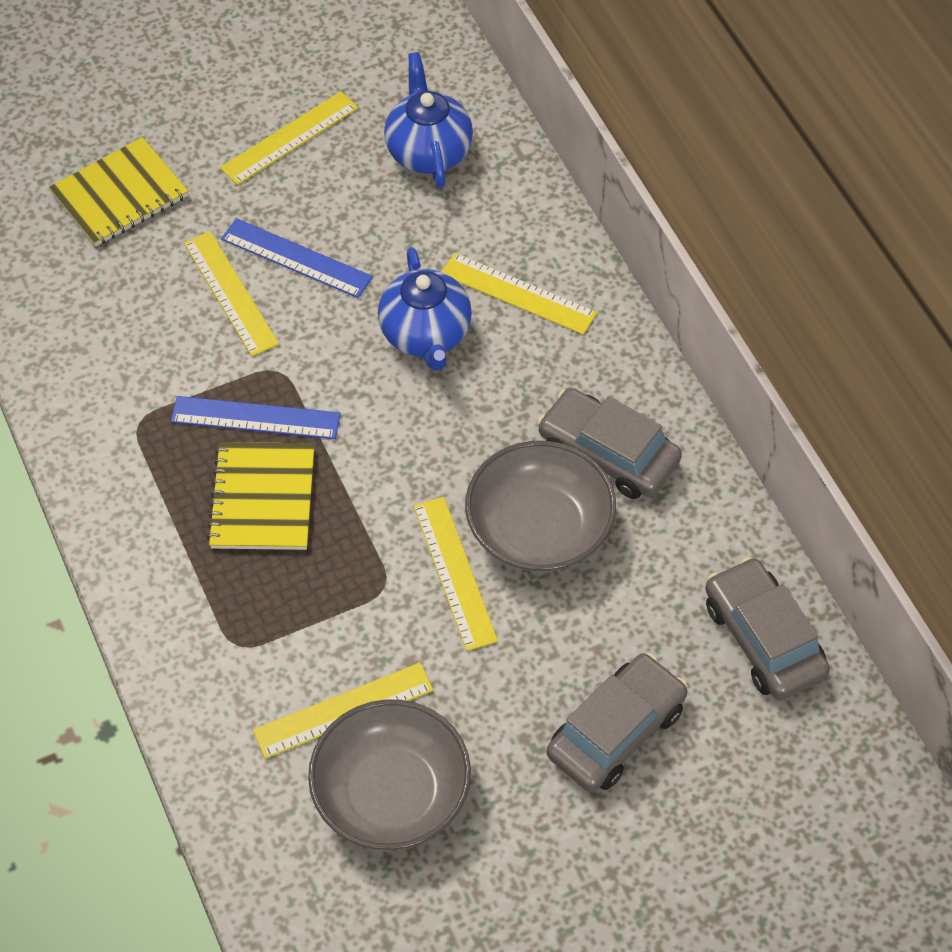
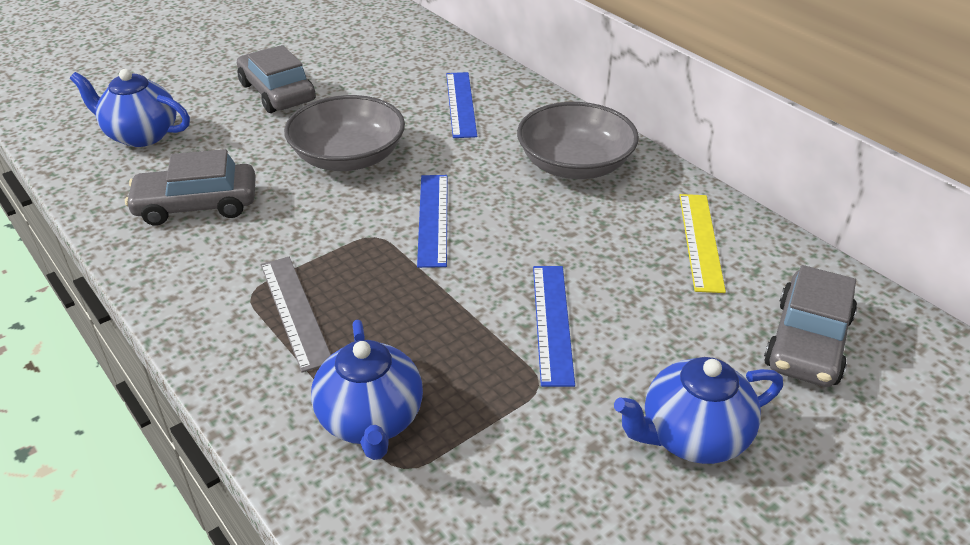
blue ruler: 2 -> 3
blue teapot: 2 -> 3
grey ruler: 0 -> 1
yellow notebook: 2 -> 0
yellow ruler: 5 -> 1

